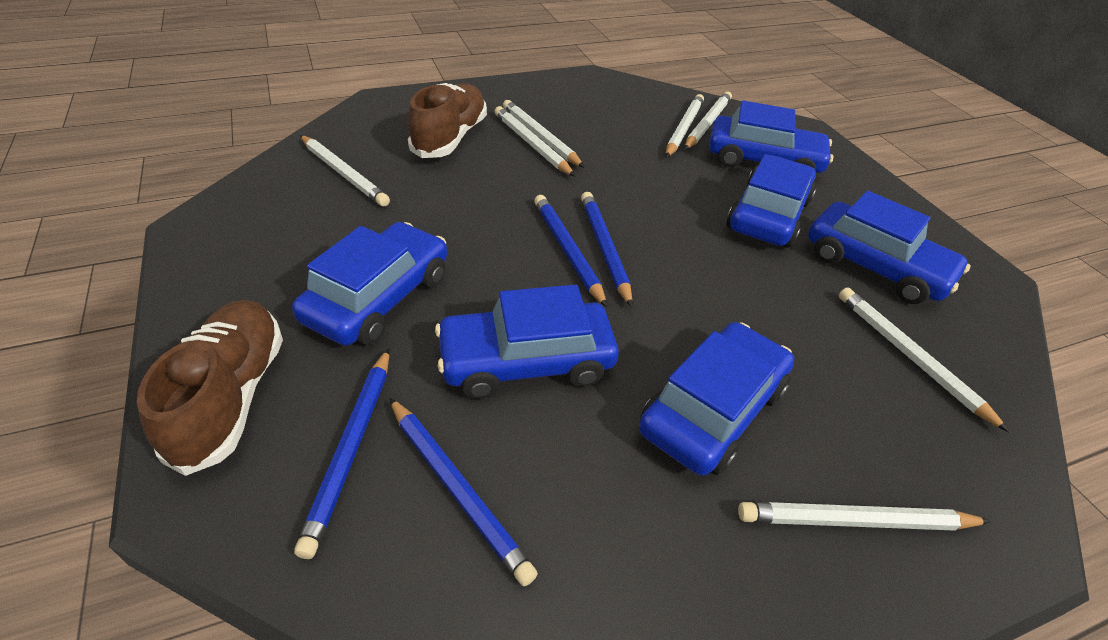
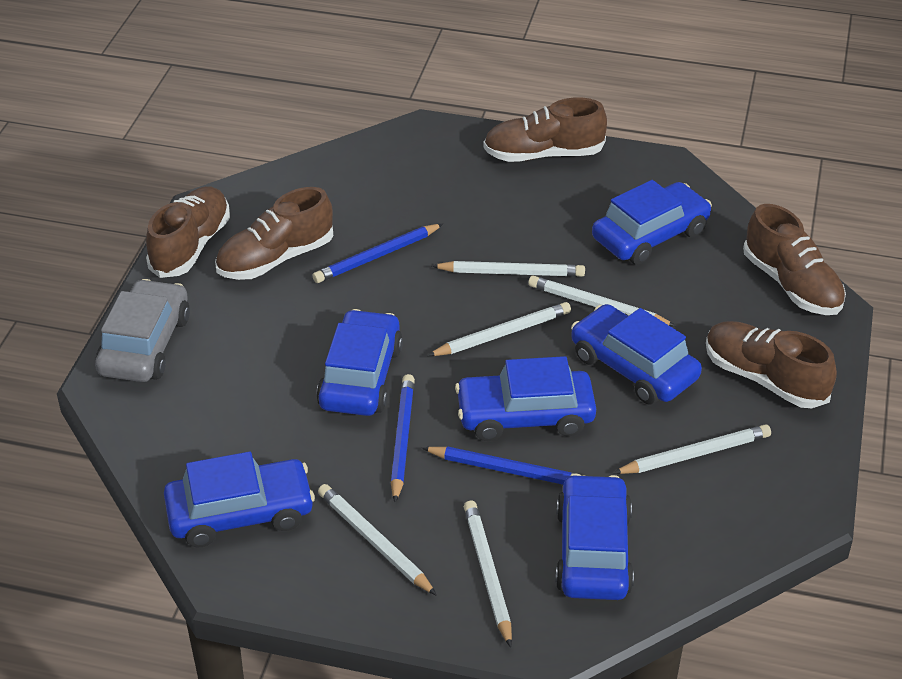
blue pencil: 4 -> 3
brown shoe: 2 -> 5
grey car: 0 -> 1
white pencil: 7 -> 6

